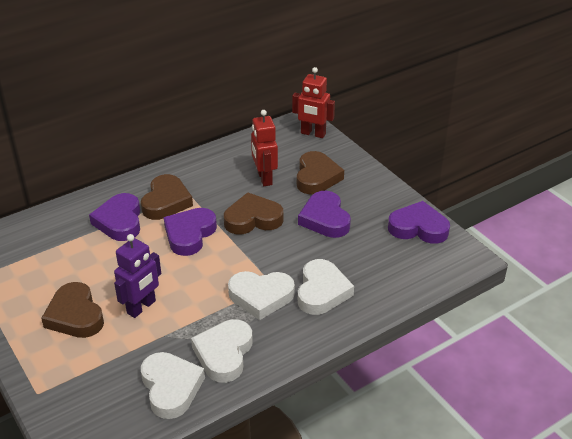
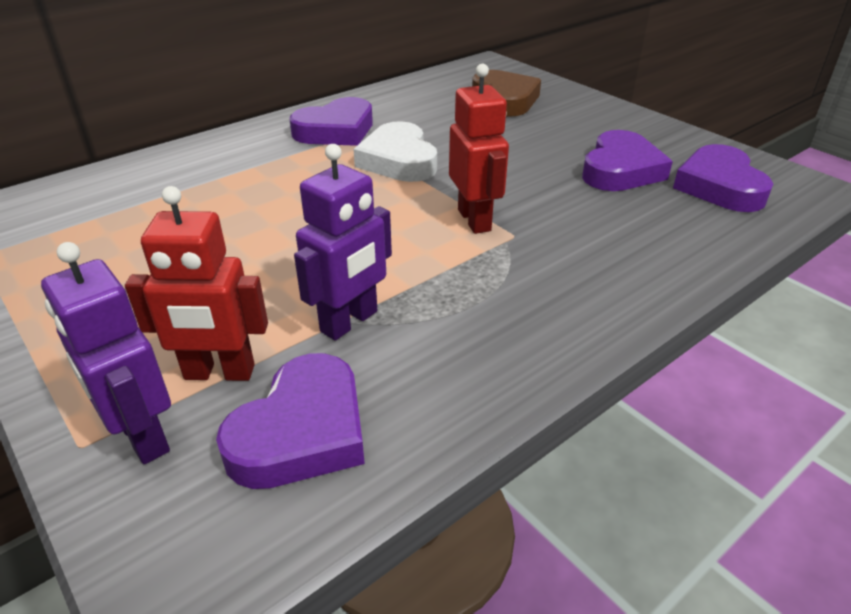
brown heart: 4 -> 1
purple robot: 1 -> 2
white heart: 4 -> 1

